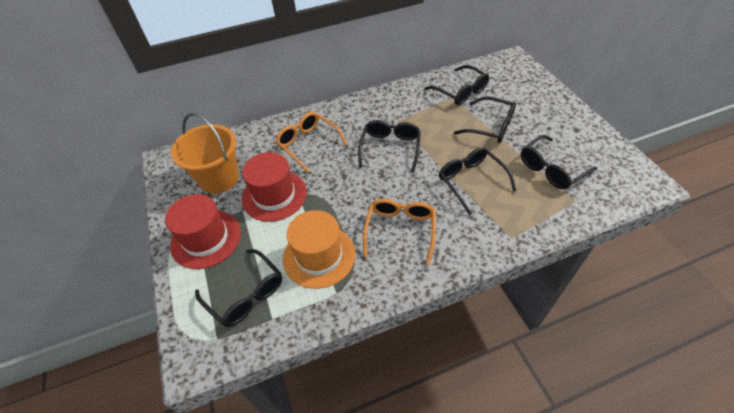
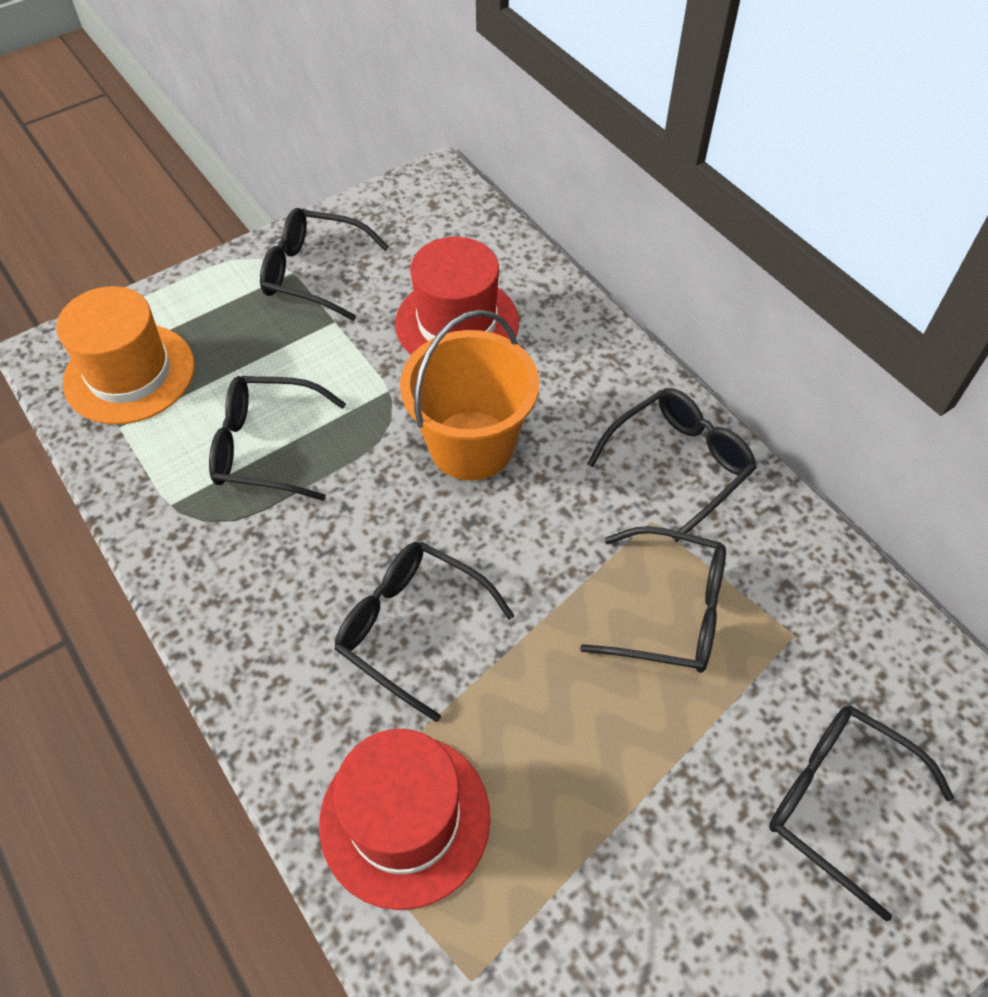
orange glasses: 2 -> 0

